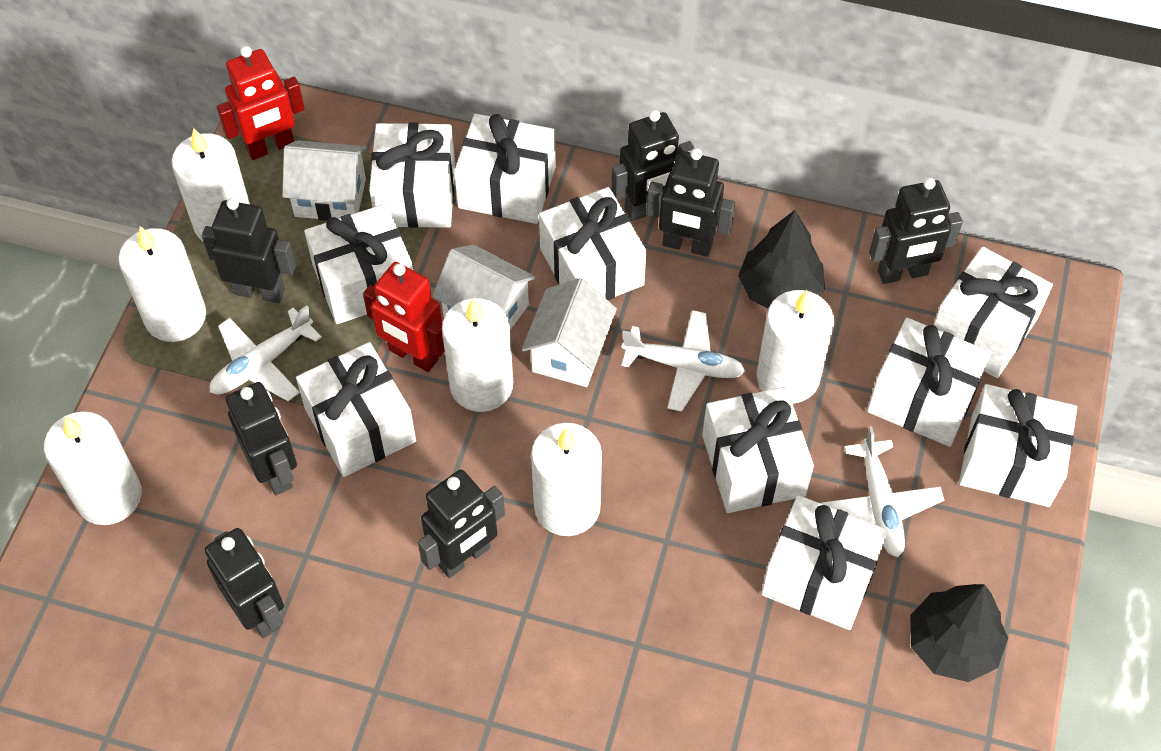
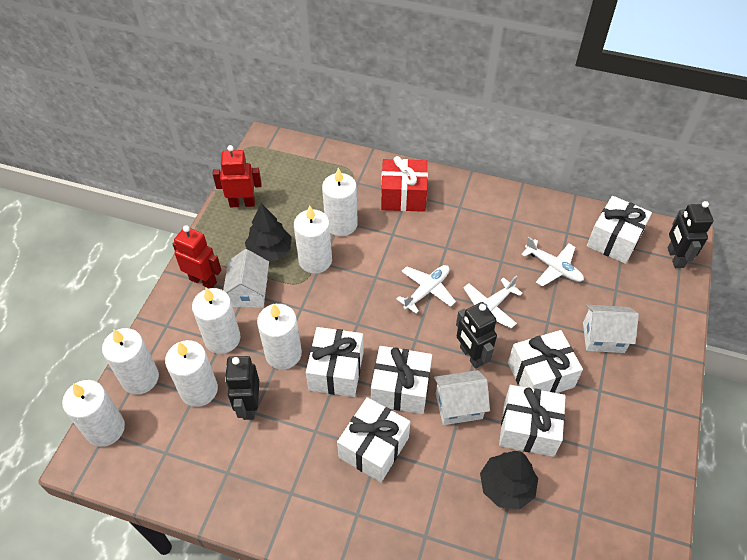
black robot: 7 -> 3
red gift: 0 -> 1
white candle: 6 -> 7
white gift: 10 -> 6

